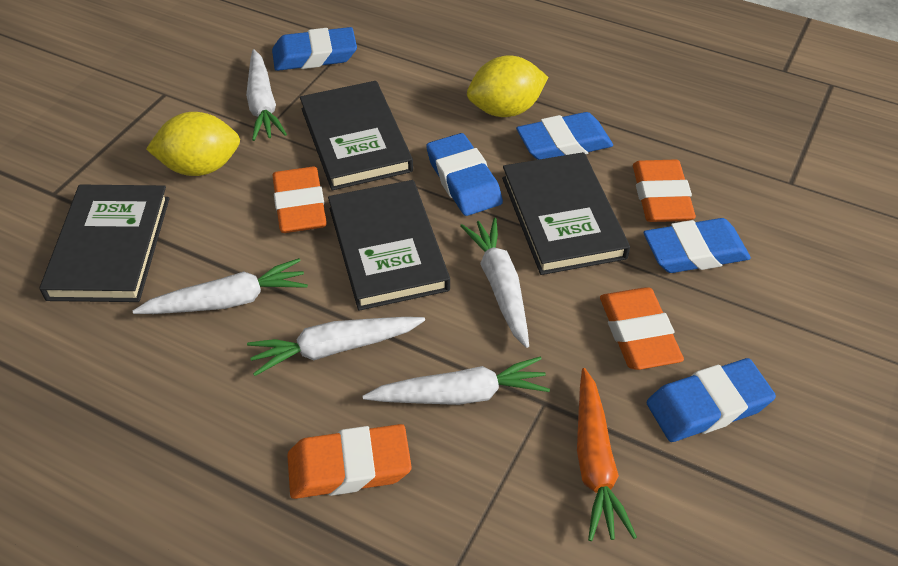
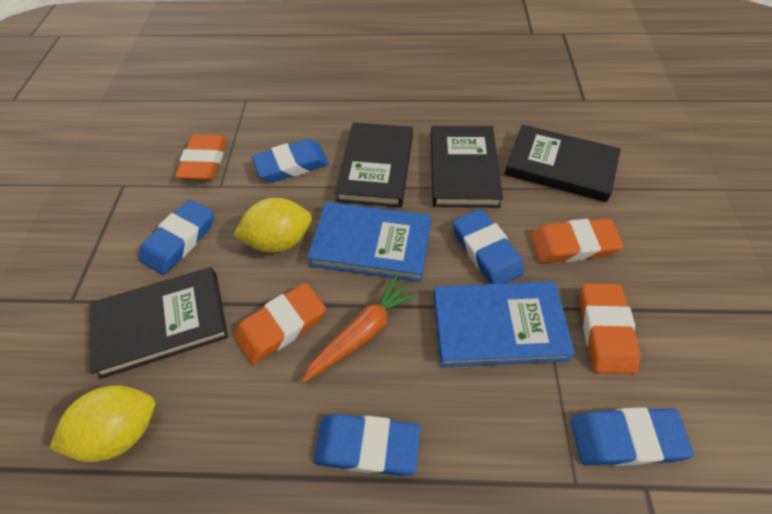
blue book: 0 -> 2
white carrot: 5 -> 0

